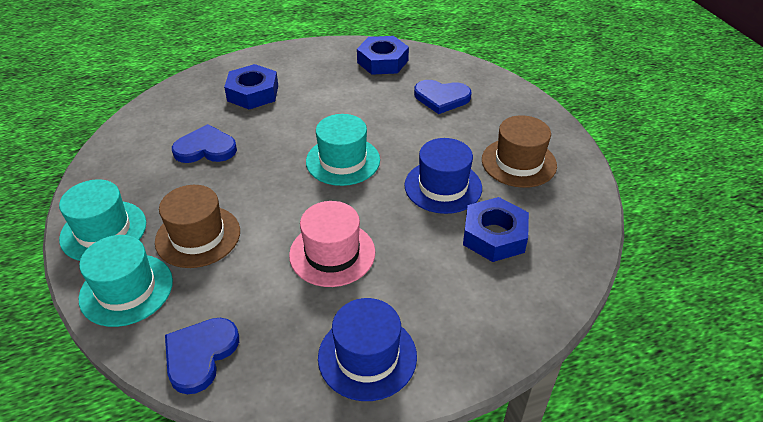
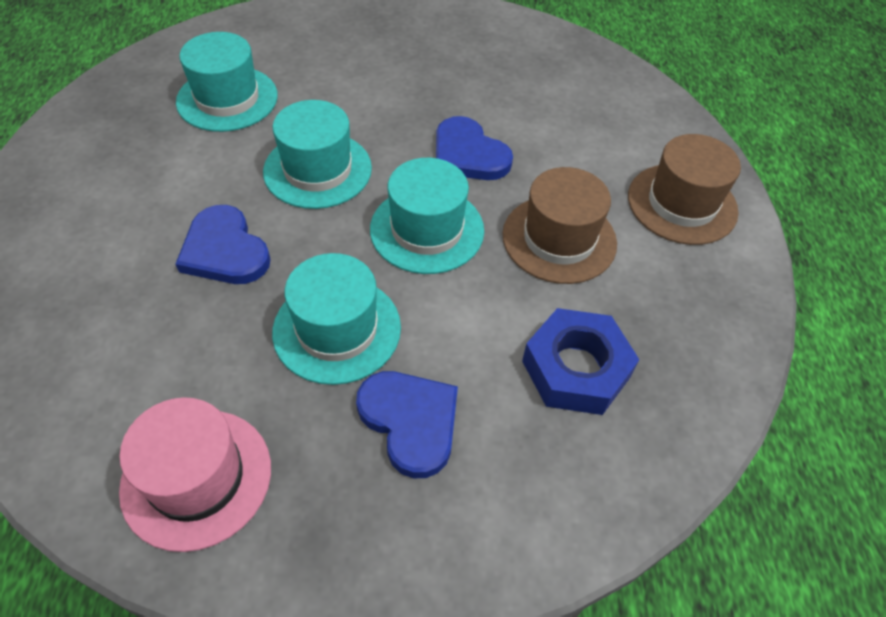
blue hat: 2 -> 0
blue nut: 3 -> 1
turquoise hat: 3 -> 4

